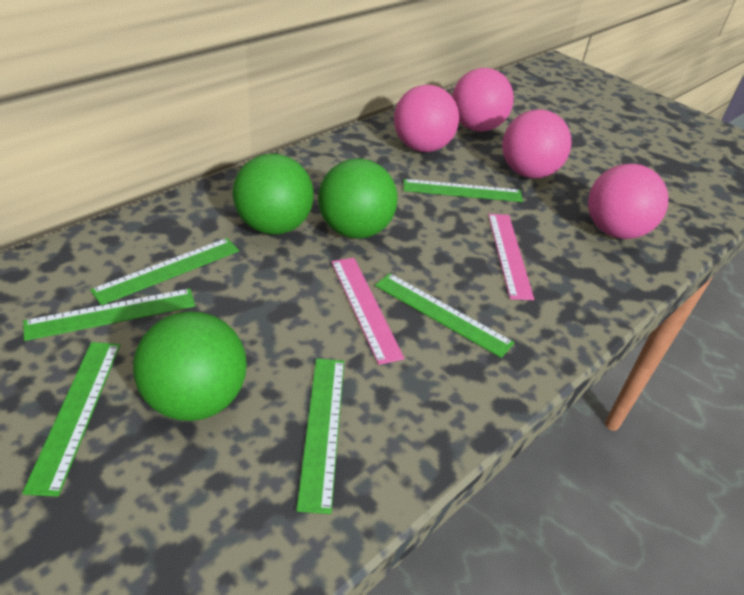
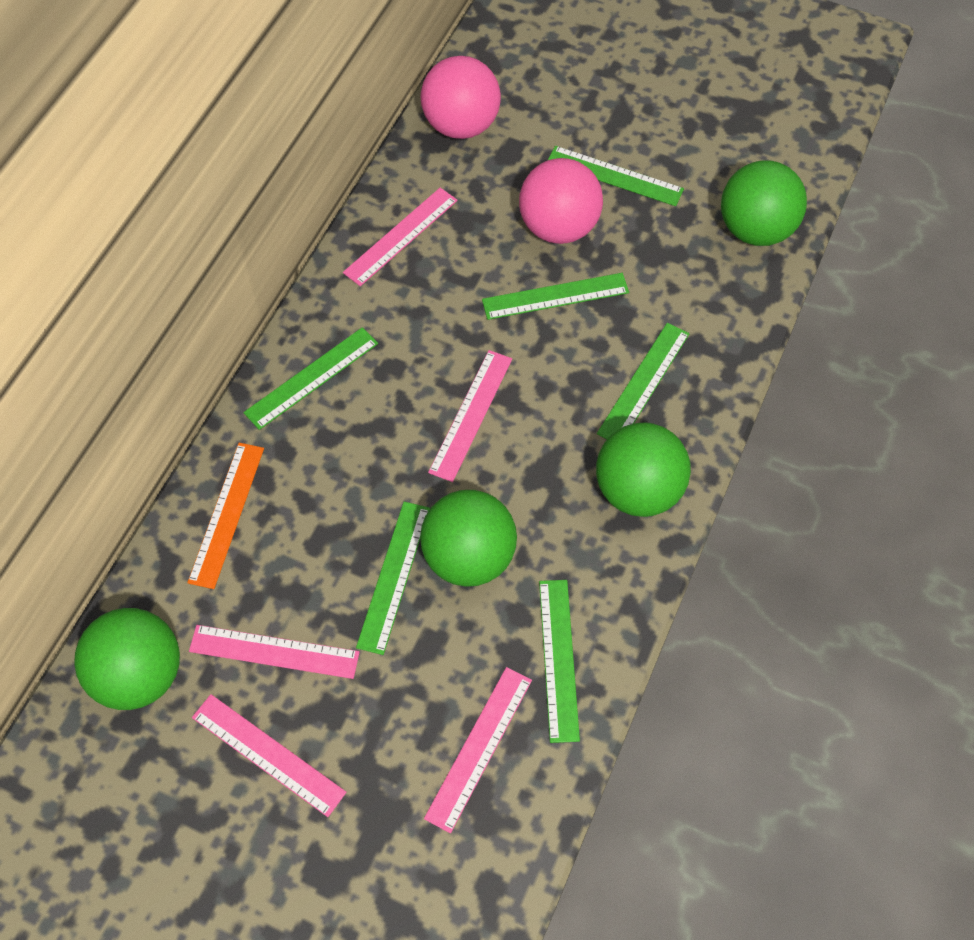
green ball: 3 -> 4
orange ruler: 0 -> 1
pink ball: 4 -> 2
pink ruler: 2 -> 5

